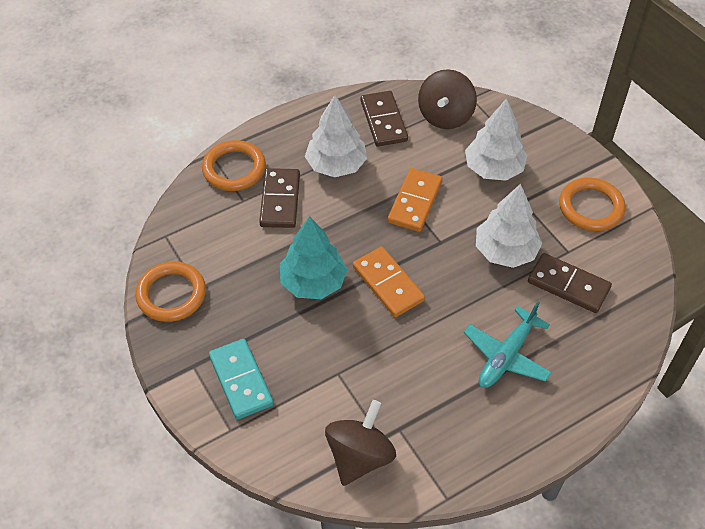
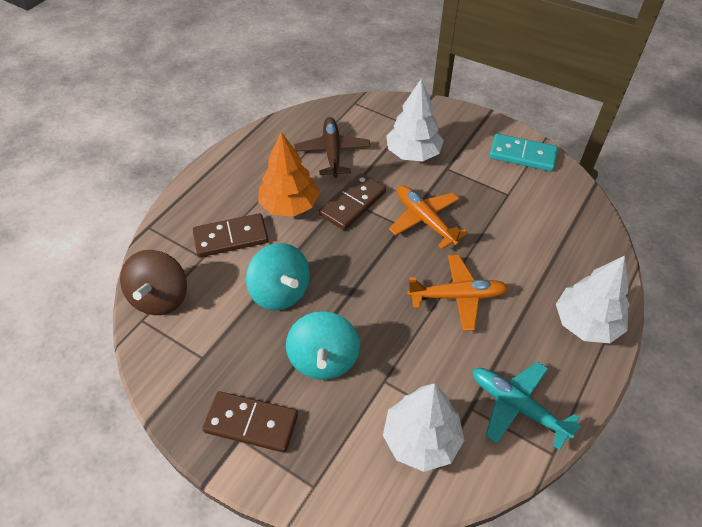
brown plane: 0 -> 1
brown spinning top: 2 -> 1
orange domino: 2 -> 0
orange plane: 0 -> 2
orange ring: 3 -> 0
orange tree: 0 -> 1
turquoise spinning top: 0 -> 2
turquoise tree: 1 -> 0

